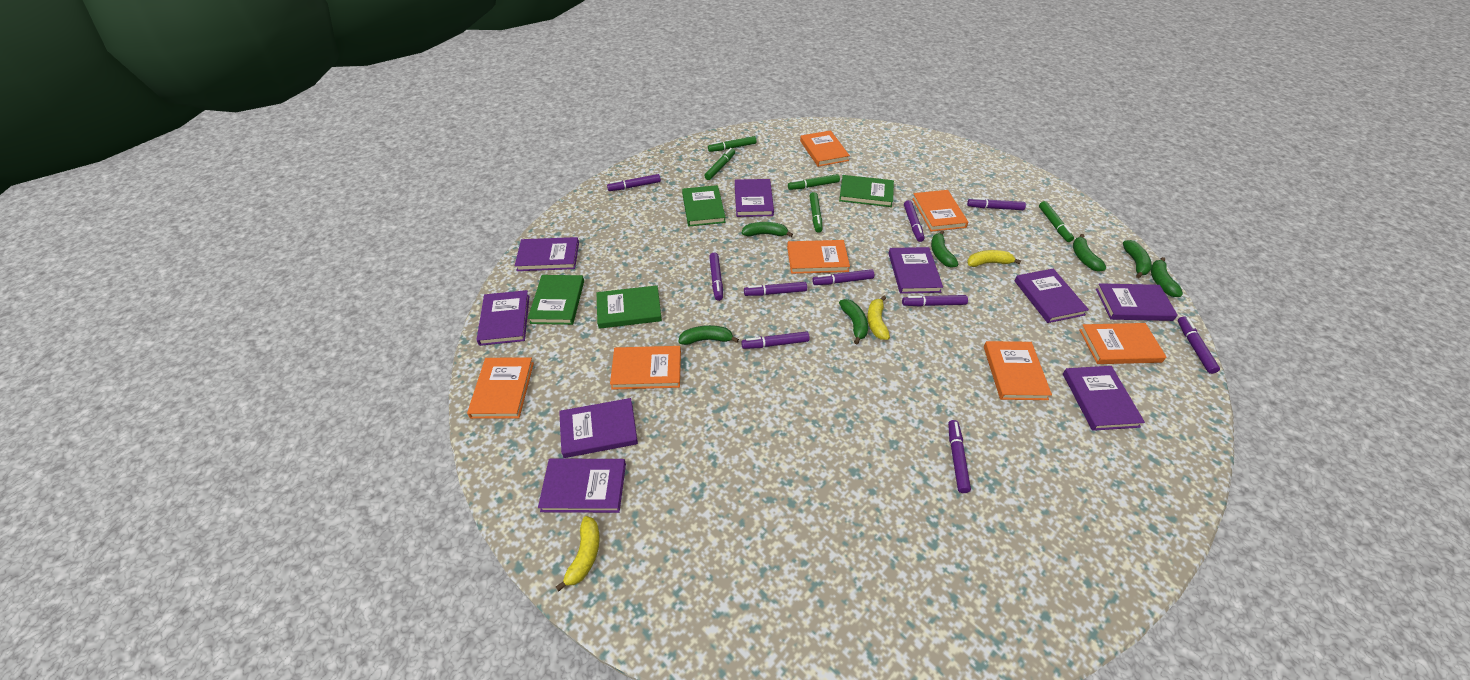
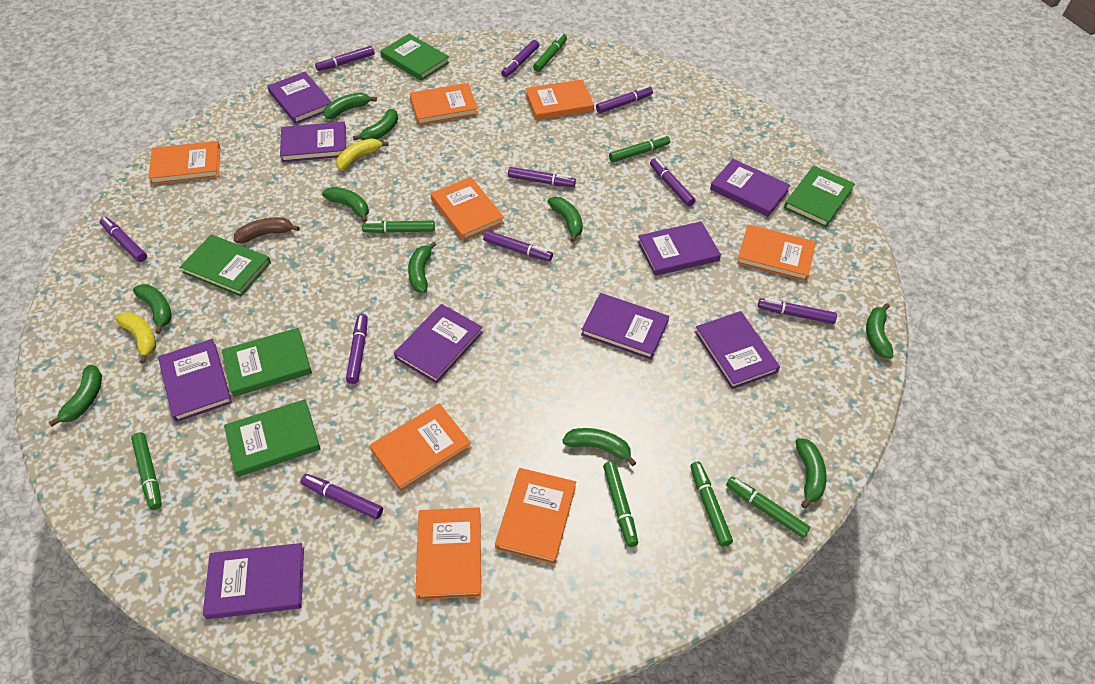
brown banana: 0 -> 1
green banana: 7 -> 10
green book: 4 -> 5
green marker: 5 -> 7
orange book: 7 -> 8
yellow banana: 3 -> 2

